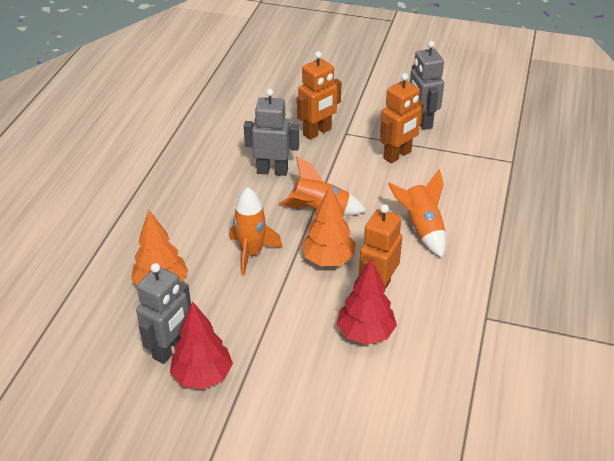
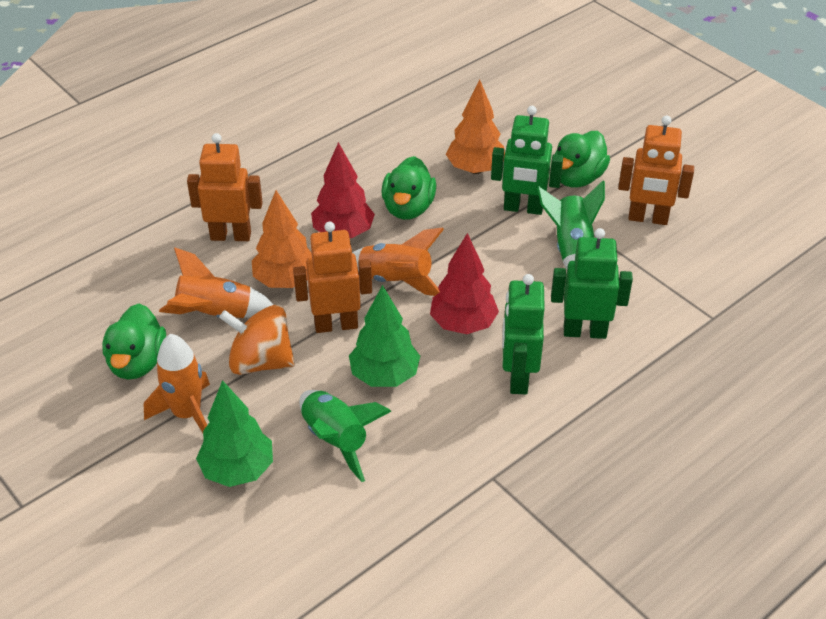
green duck: 0 -> 3
green robot: 0 -> 3
green rocket: 0 -> 2
green tree: 0 -> 2
grey robot: 3 -> 0
orange spinning top: 0 -> 1

